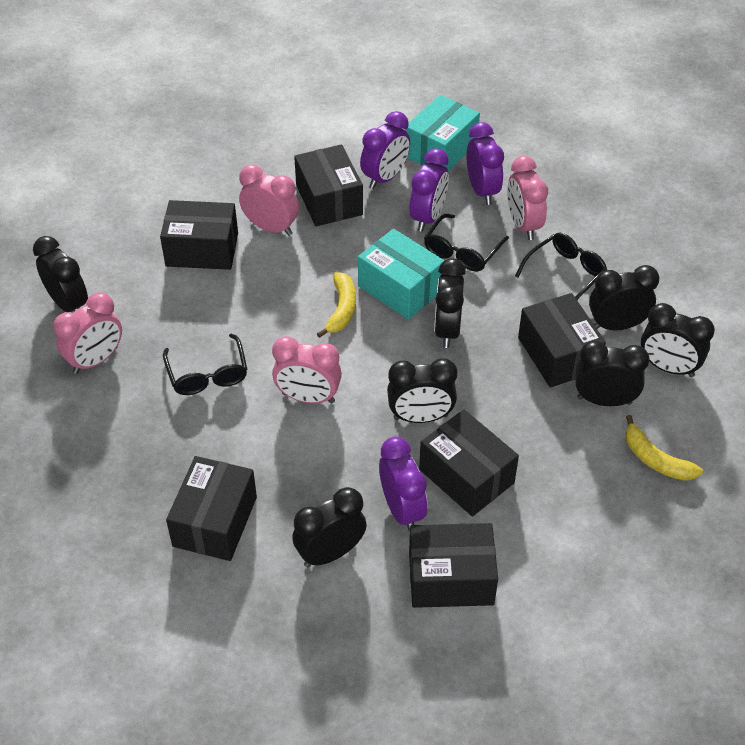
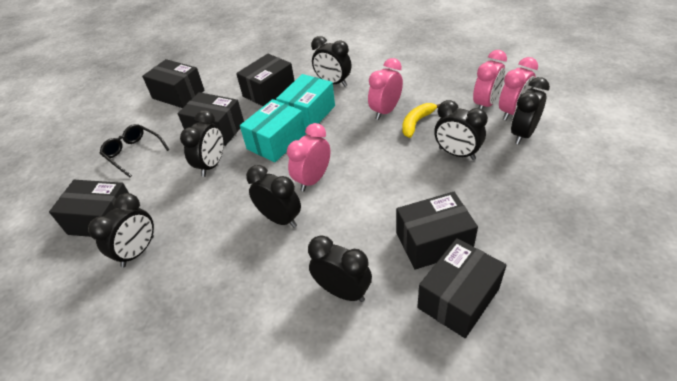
black glasses: 3 -> 1
purple clock: 4 -> 0
yellow banana: 2 -> 1

